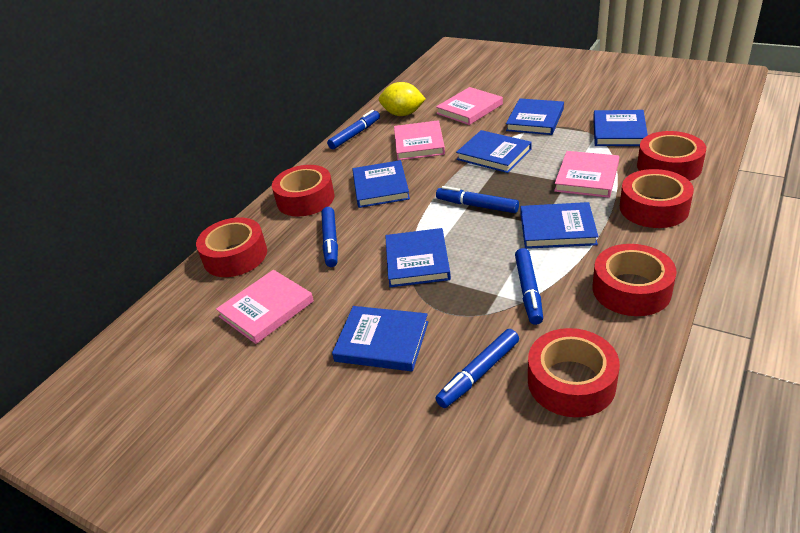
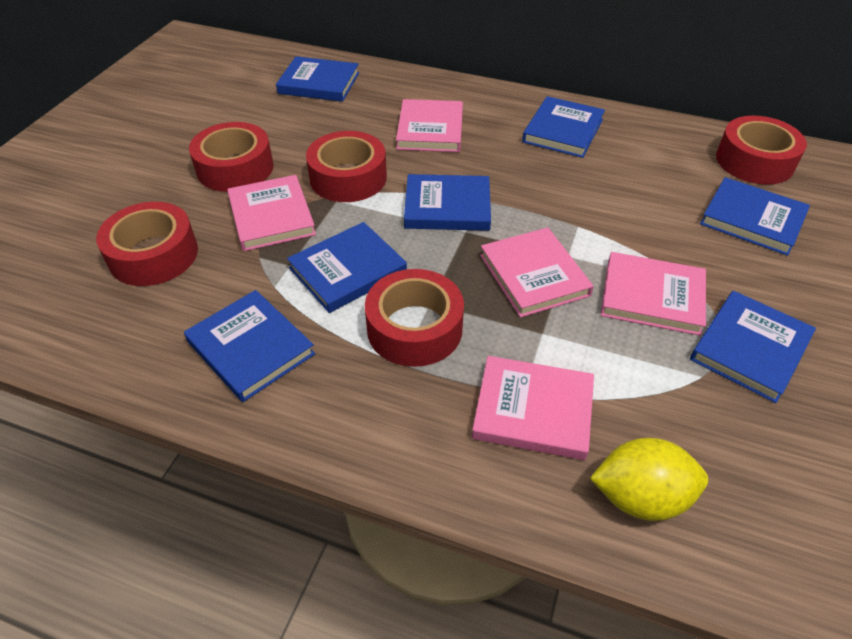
blue marker: 5 -> 0
pink book: 4 -> 5
red tape: 6 -> 5

